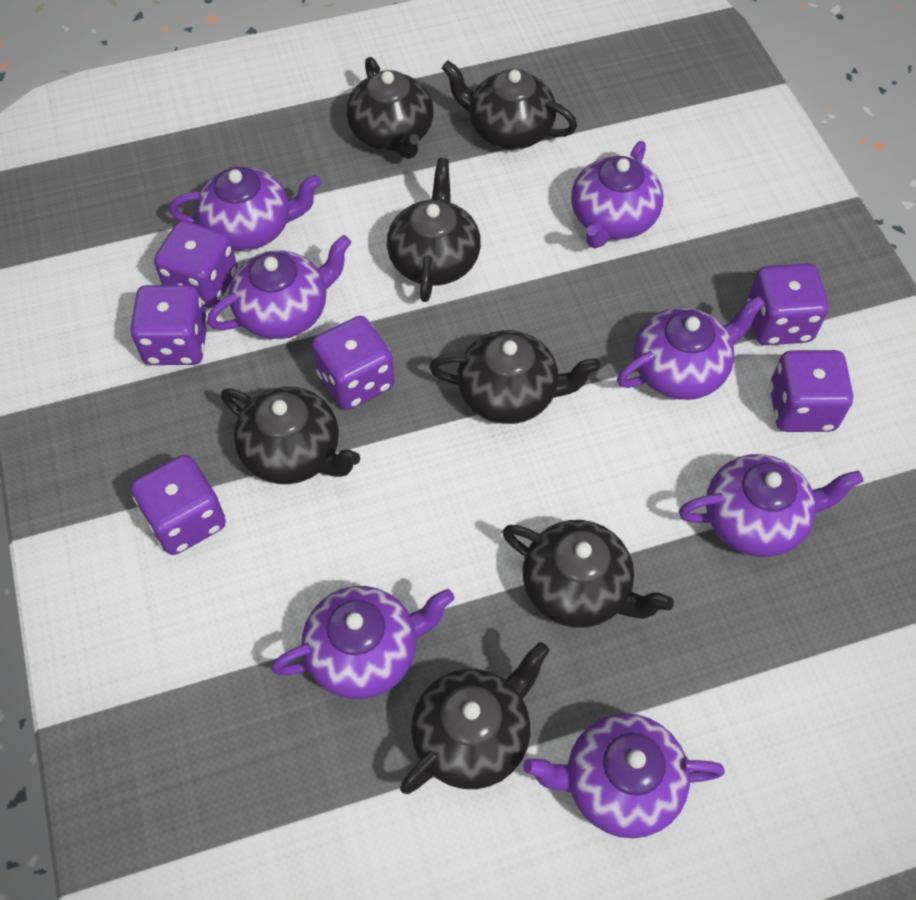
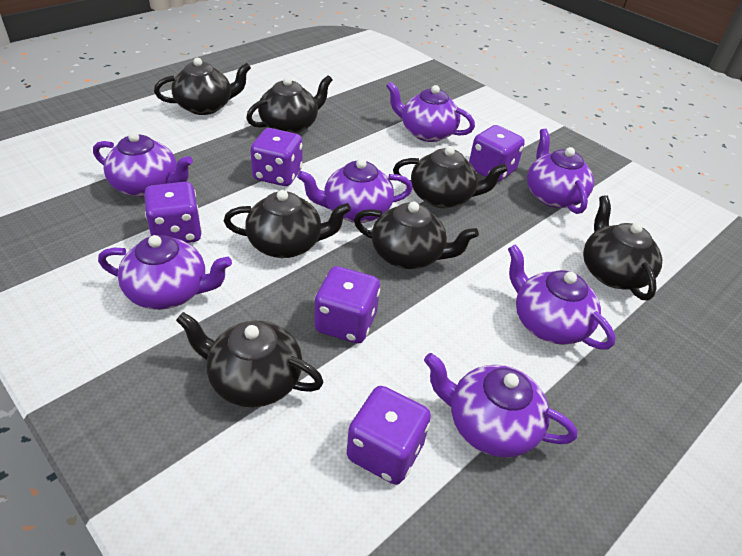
purple dice: 6 -> 5

